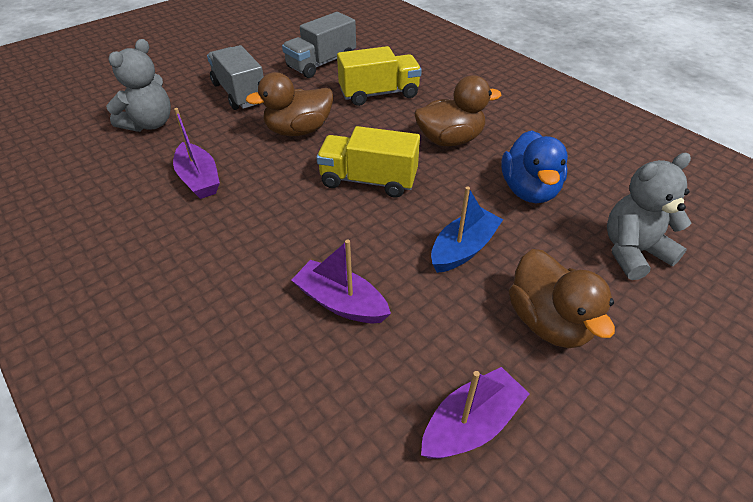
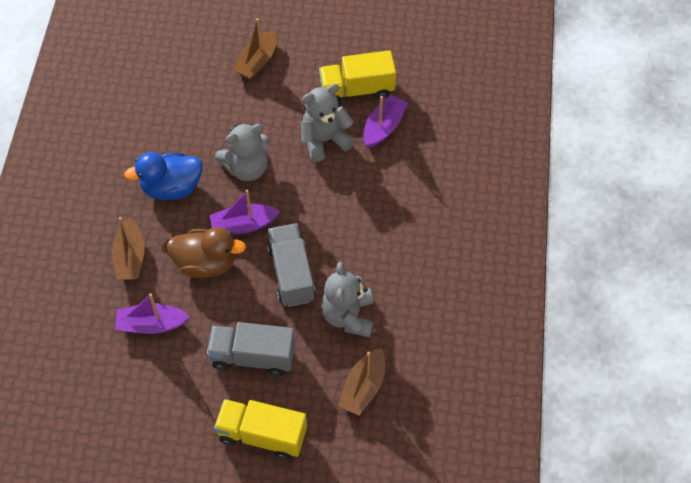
blue boat: 1 -> 0
brown boat: 0 -> 3
brown duck: 3 -> 1
grey teddy bear: 2 -> 3

